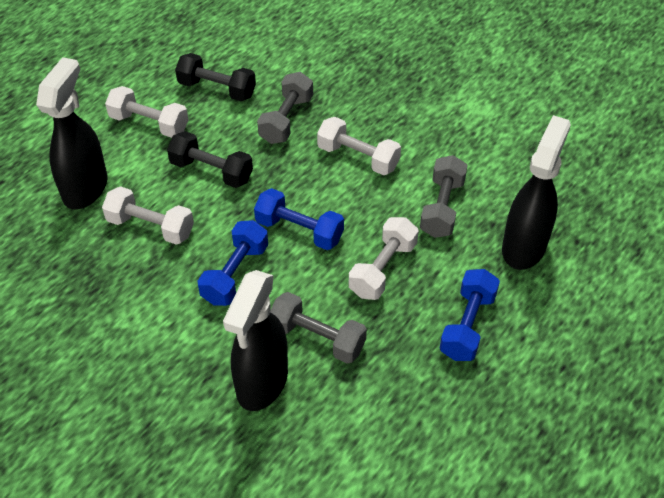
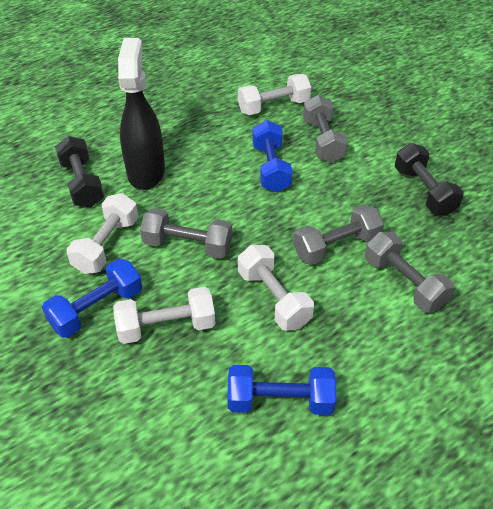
black spray bottle: 3 -> 1
grey dumbbell: 3 -> 4

